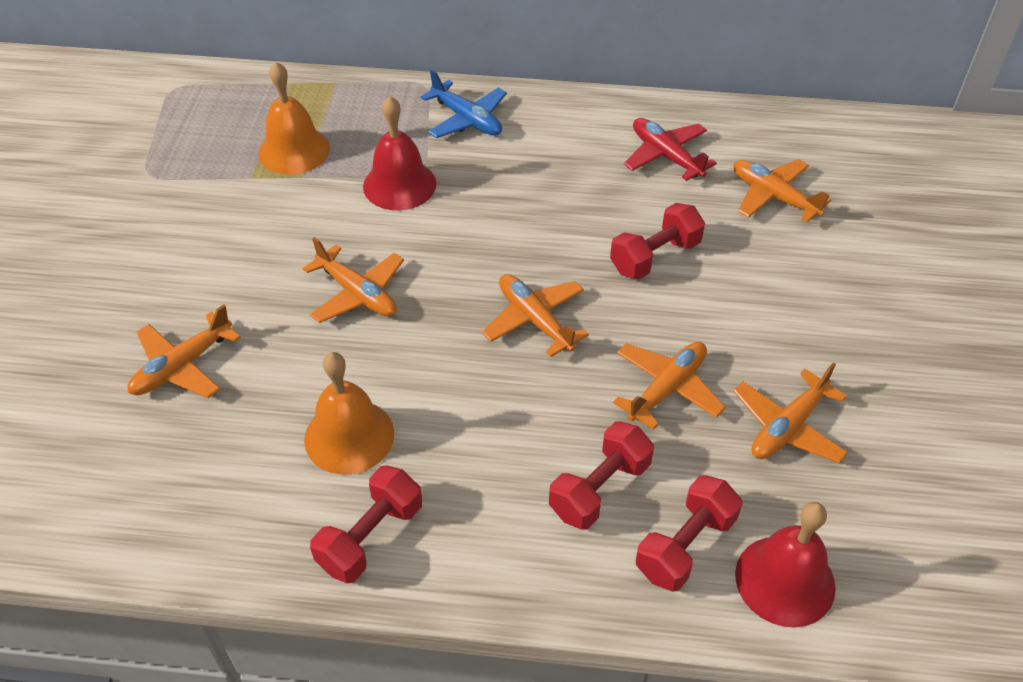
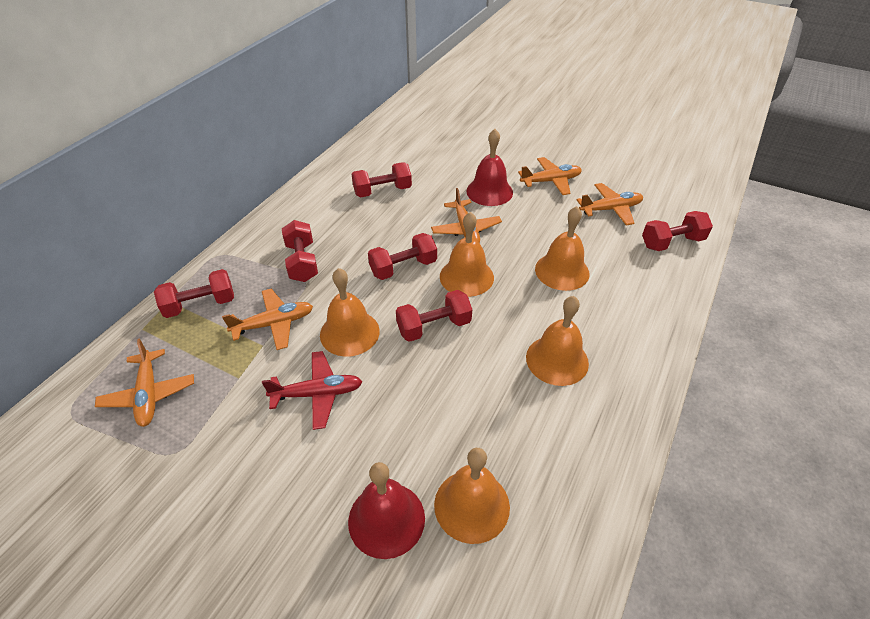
blue plane: 1 -> 0
orange bell: 2 -> 5
orange plane: 6 -> 5
red dumbbell: 4 -> 6

